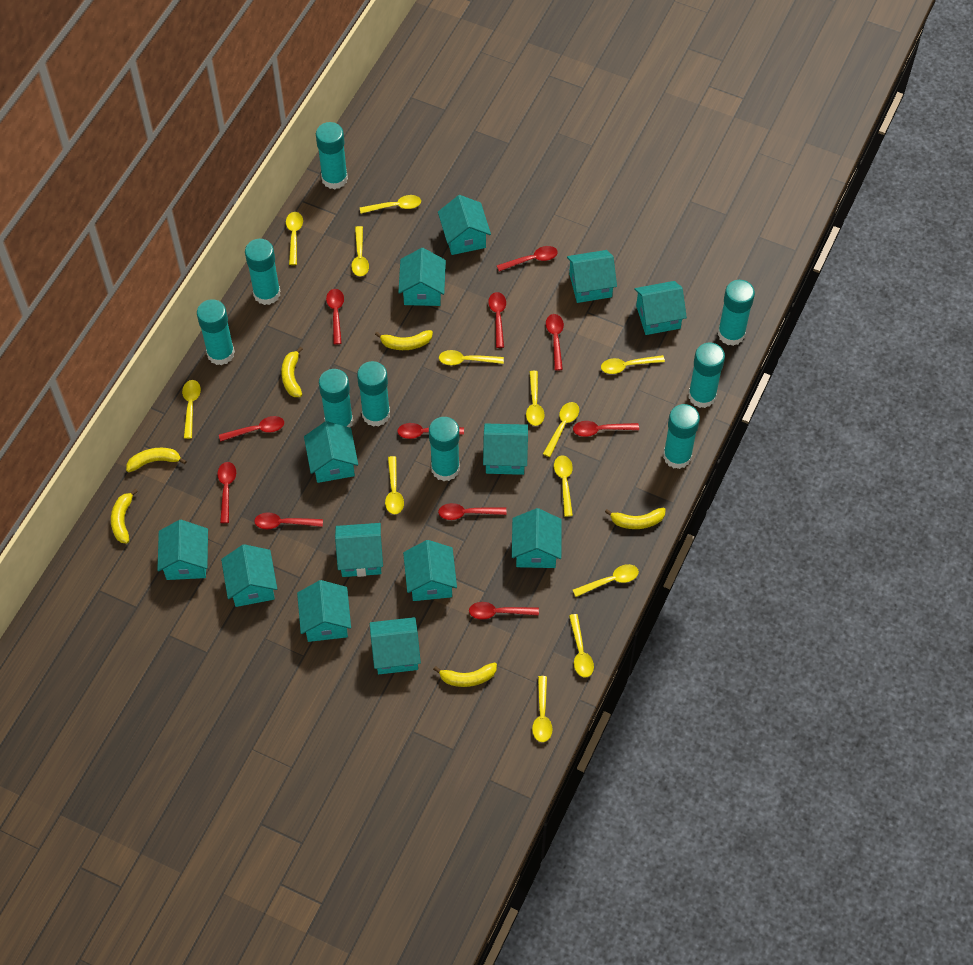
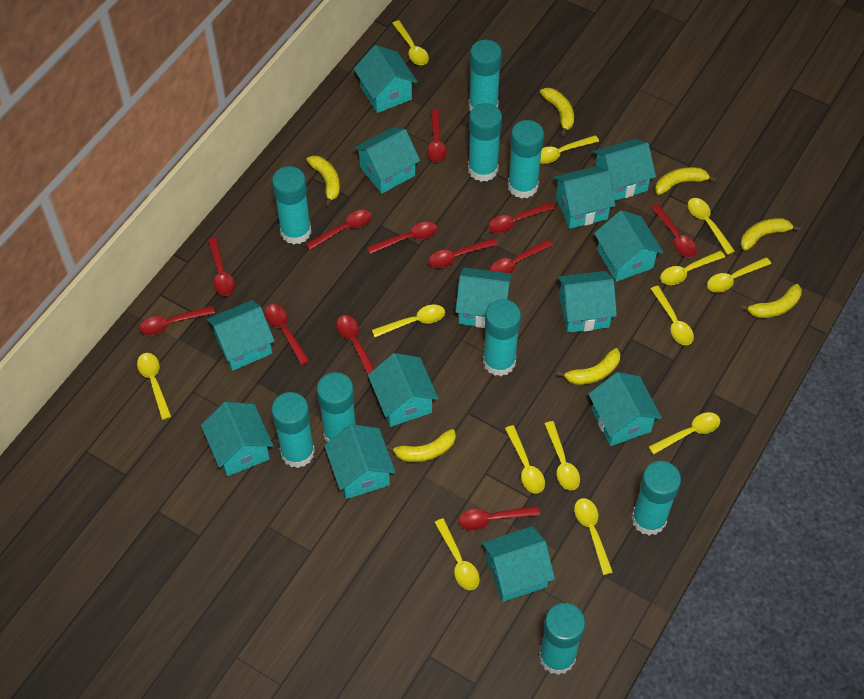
red spoon: 11 -> 12
yellow banana: 6 -> 7

